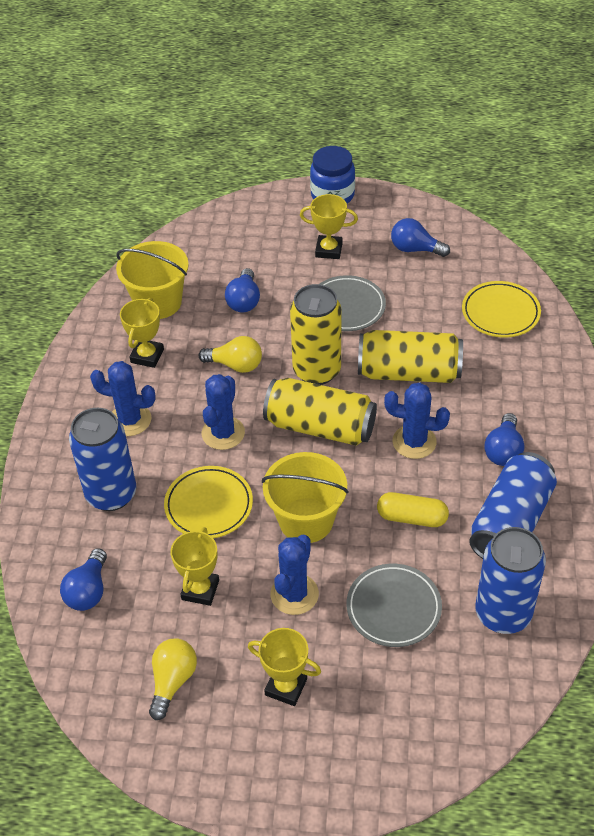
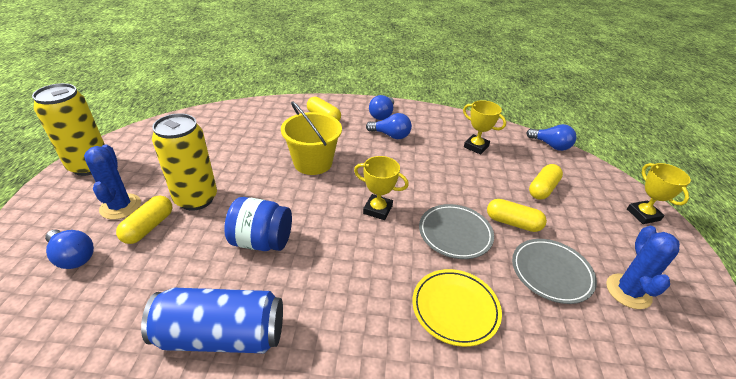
blue cactus: 4 -> 2
blue can: 3 -> 1
yellow bucket: 2 -> 1
yellow can: 3 -> 2
yellow capsule: 1 -> 4
yellow light bulb: 2 -> 0
yellow plate: 2 -> 1
yellow trophy: 4 -> 3

